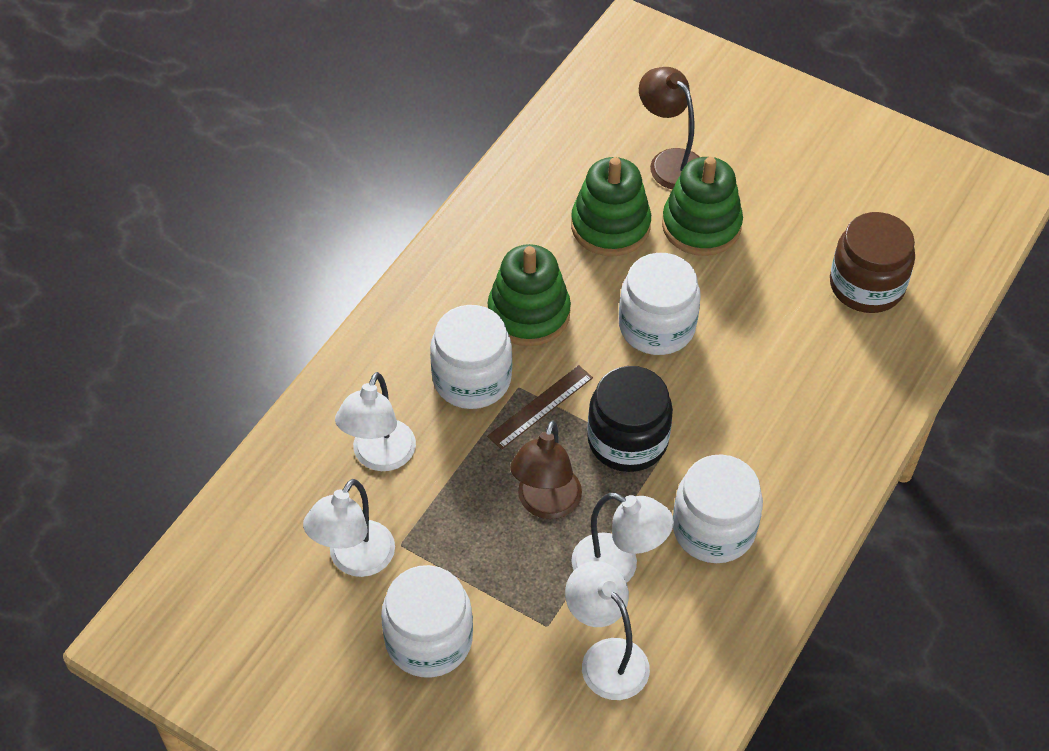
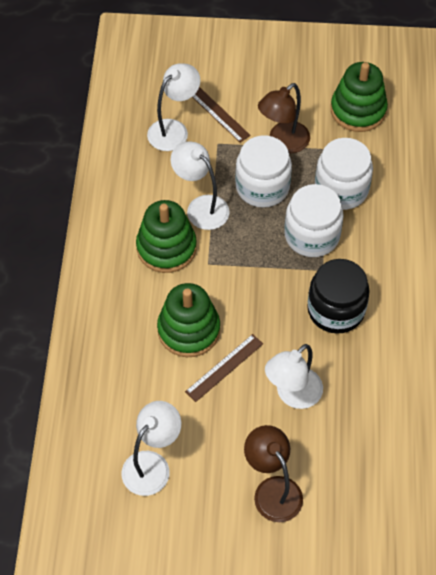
brown jar: 1 -> 0
brown ruler: 1 -> 2
white jar: 4 -> 3

